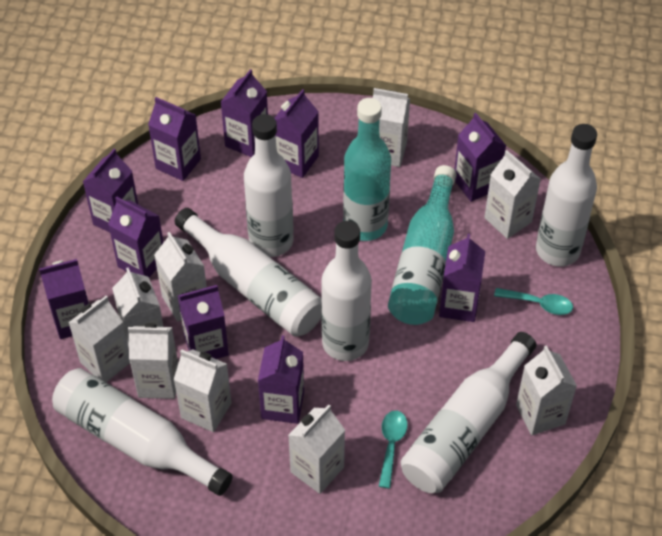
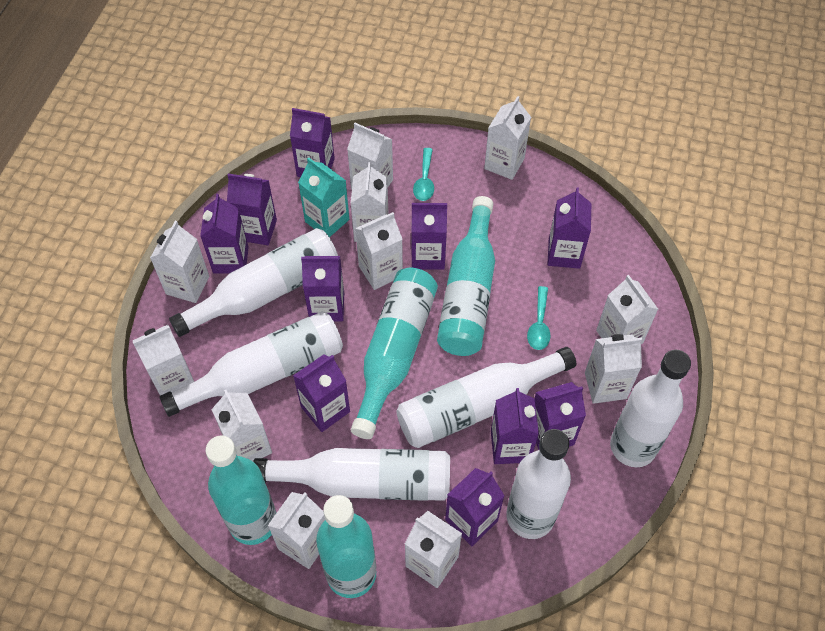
turquoise bottle: 2 -> 4
turquoise carton: 0 -> 1
white carton: 9 -> 11

